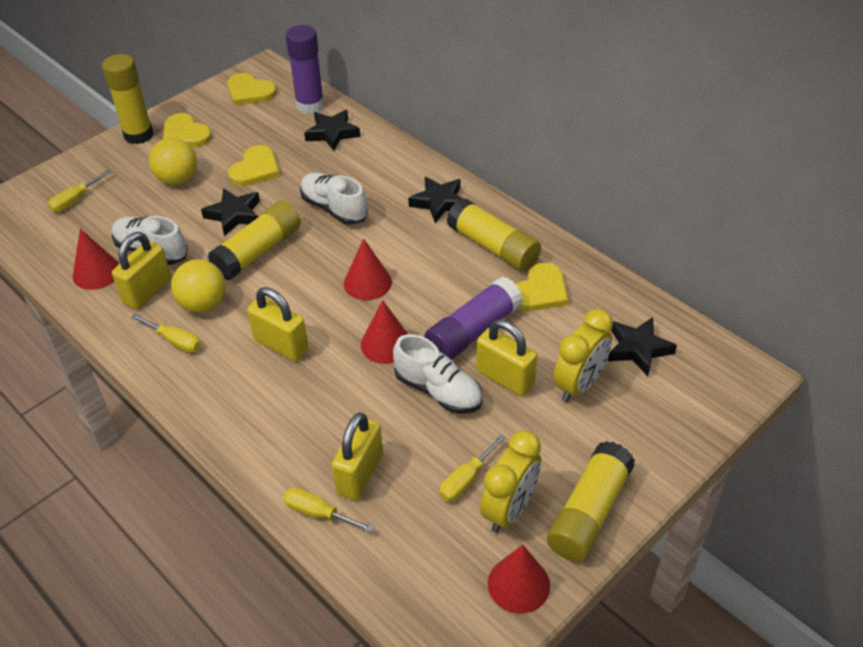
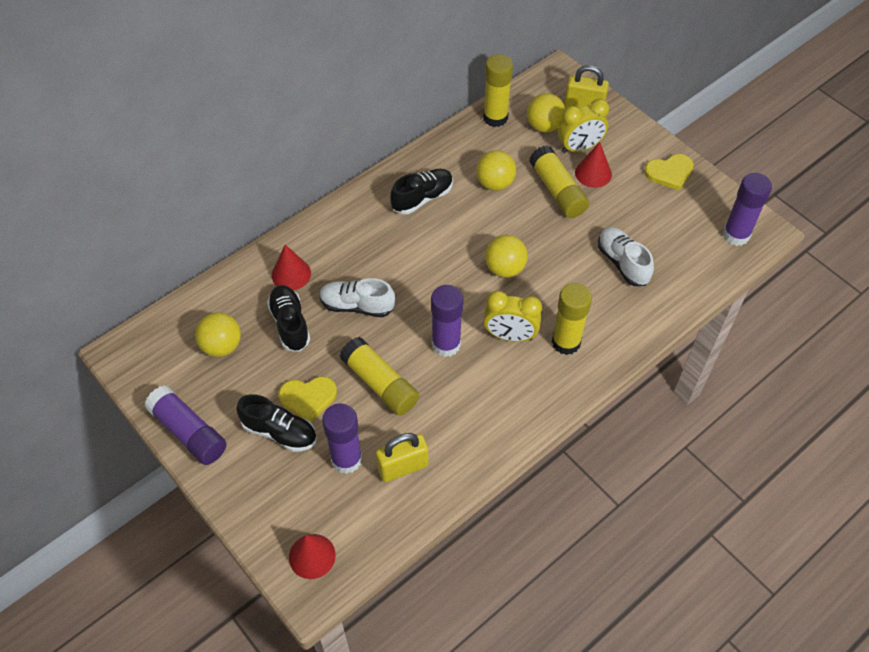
black shoe: 0 -> 3
black star: 4 -> 0
purple glue stick: 2 -> 4
red cone: 4 -> 3
white shoe: 3 -> 2
yellow ball: 2 -> 4
yellow heart: 4 -> 2
yellow padlock: 4 -> 2
yellow screwdriver: 4 -> 0

